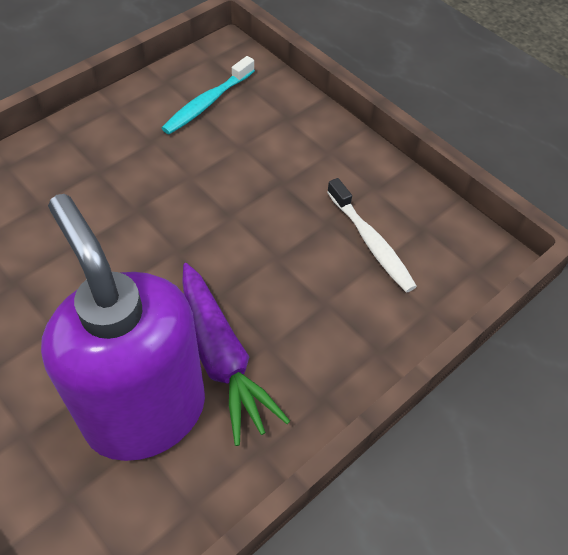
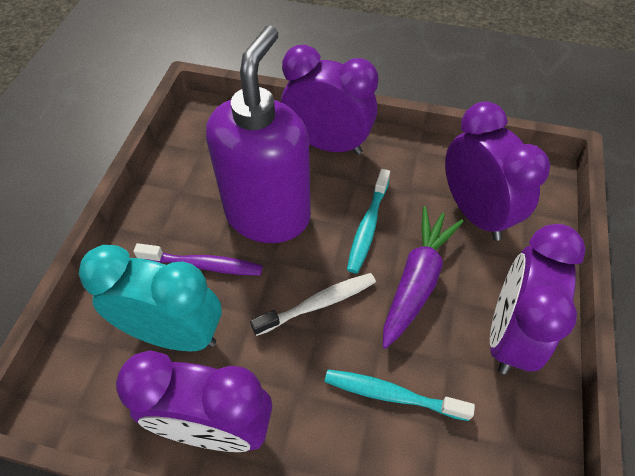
purple clock: 0 -> 4
purple toothbrush: 0 -> 1
turquoise clock: 0 -> 1
turquoise toothbrush: 1 -> 2

